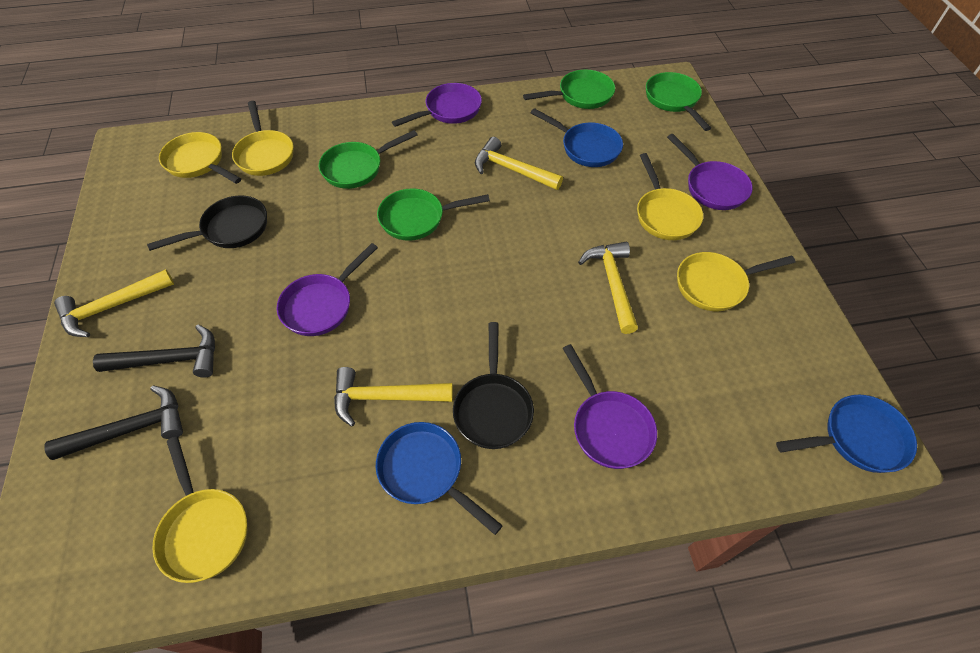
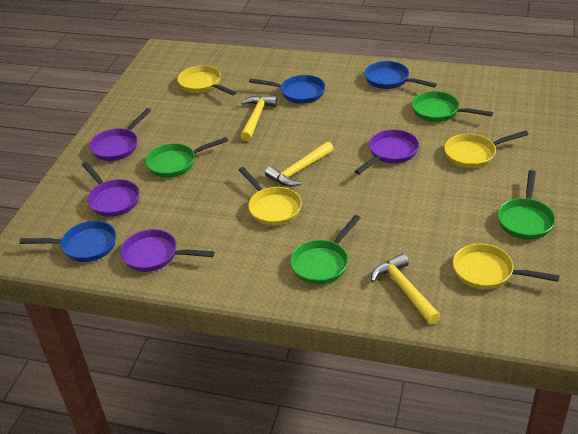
black hammer: 2 -> 0
black pan: 2 -> 0
yellow hammer: 4 -> 3
yellow pan: 5 -> 4

